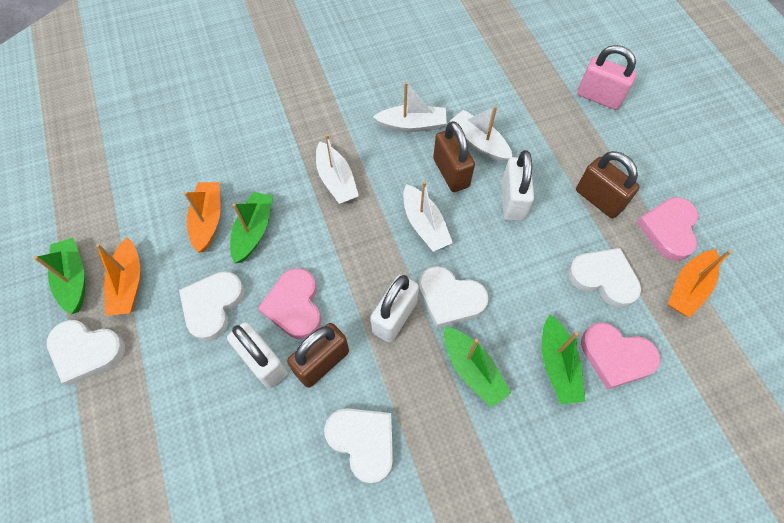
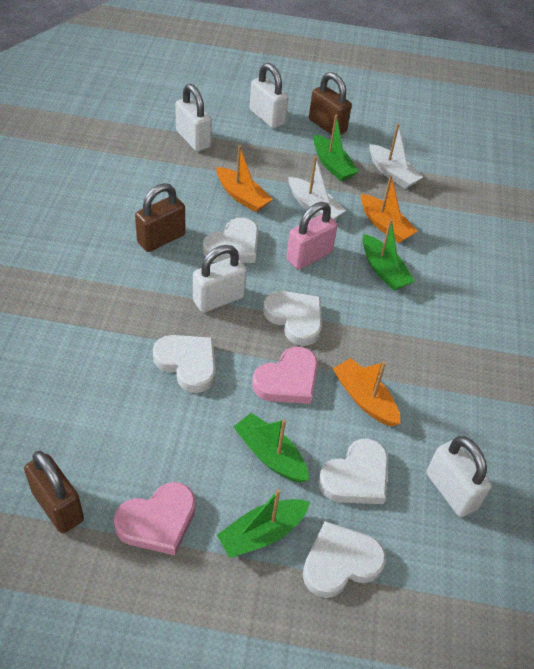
pink heart: 3 -> 2
white boat: 4 -> 2
white padlock: 3 -> 4

